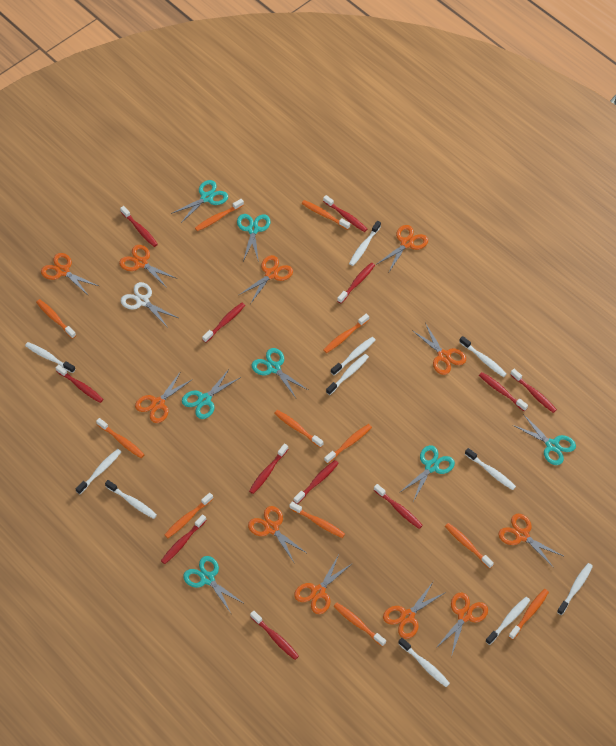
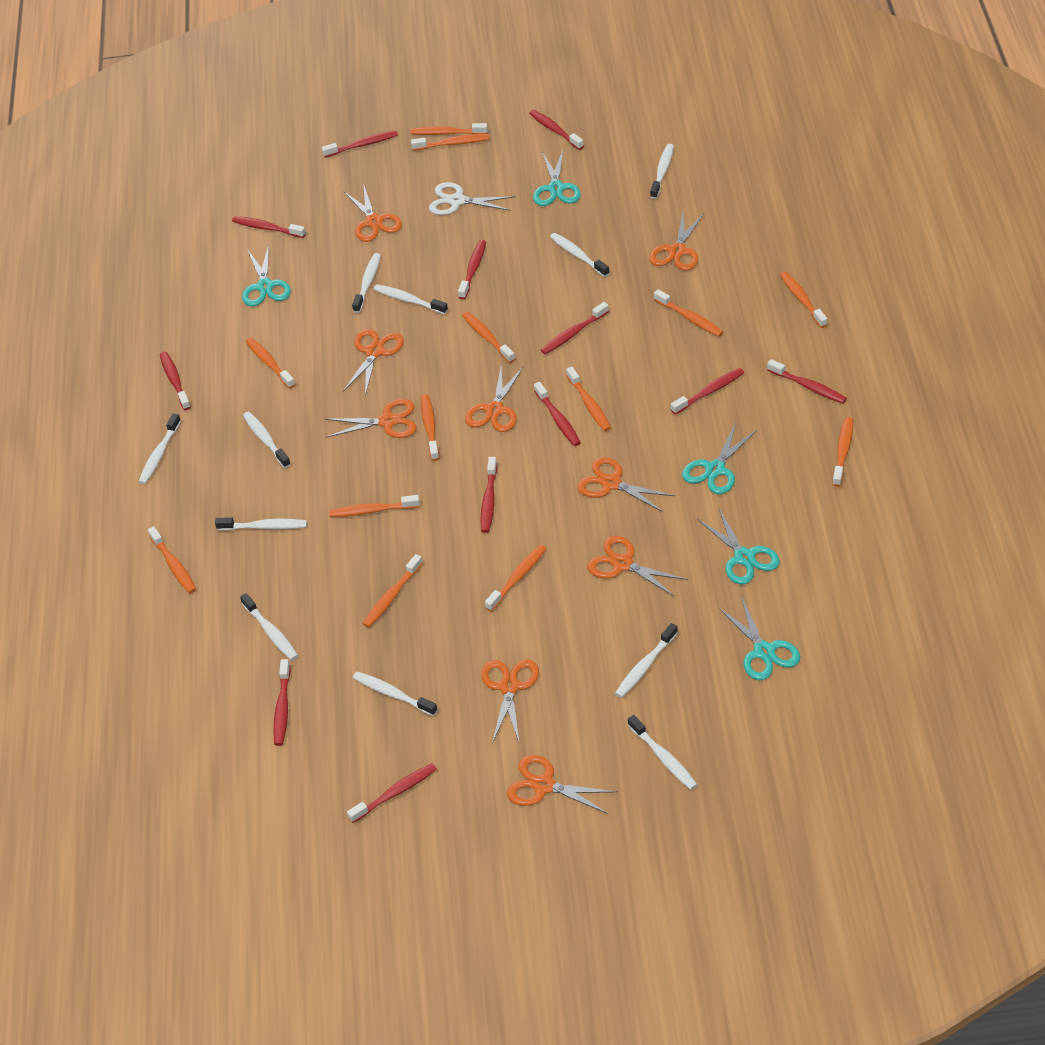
orange scissors: 11 -> 9
orange toothbrush: 12 -> 13
turquoise scissors: 7 -> 5

